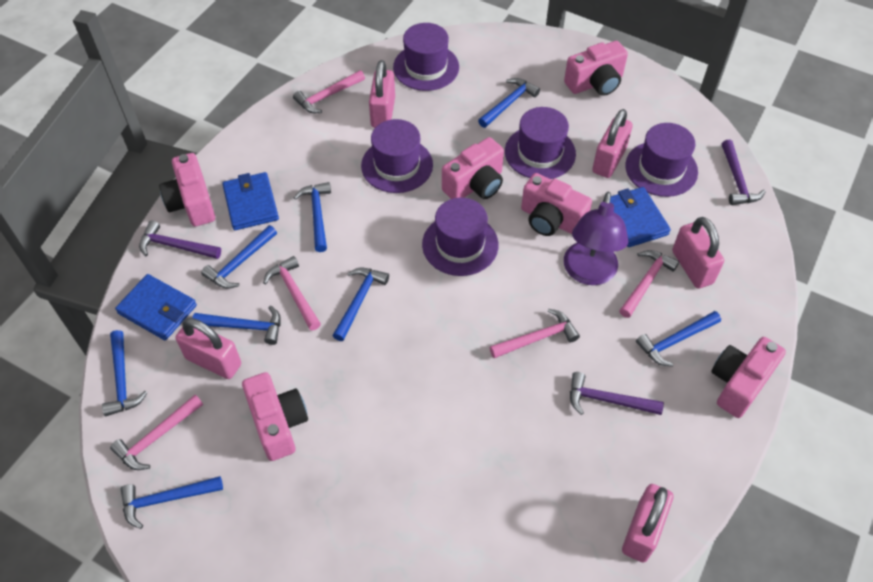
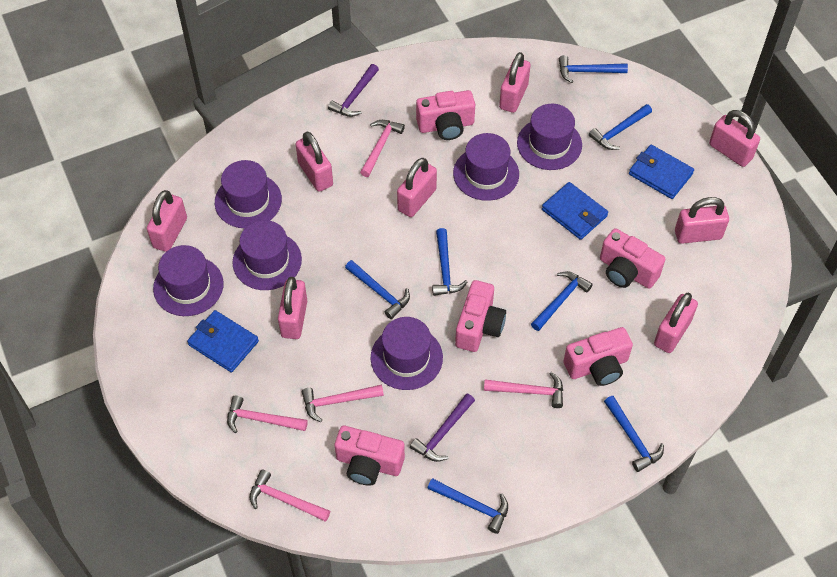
blue hammer: 8 -> 7
pink camera: 6 -> 5
pink padlock: 5 -> 8
purple hammer: 3 -> 2
purple hat: 5 -> 6
purple lamp: 1 -> 0

